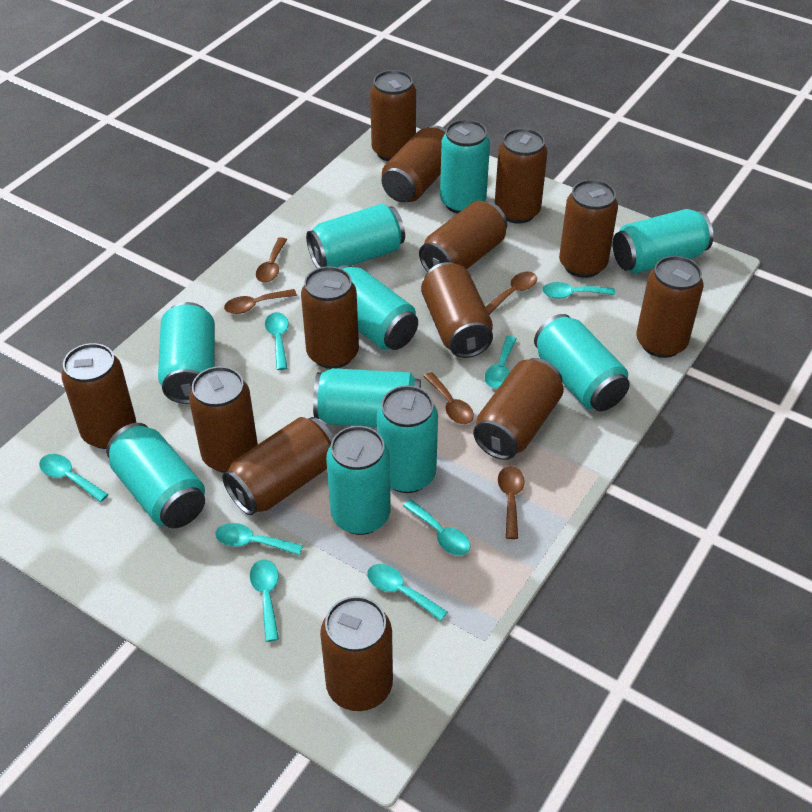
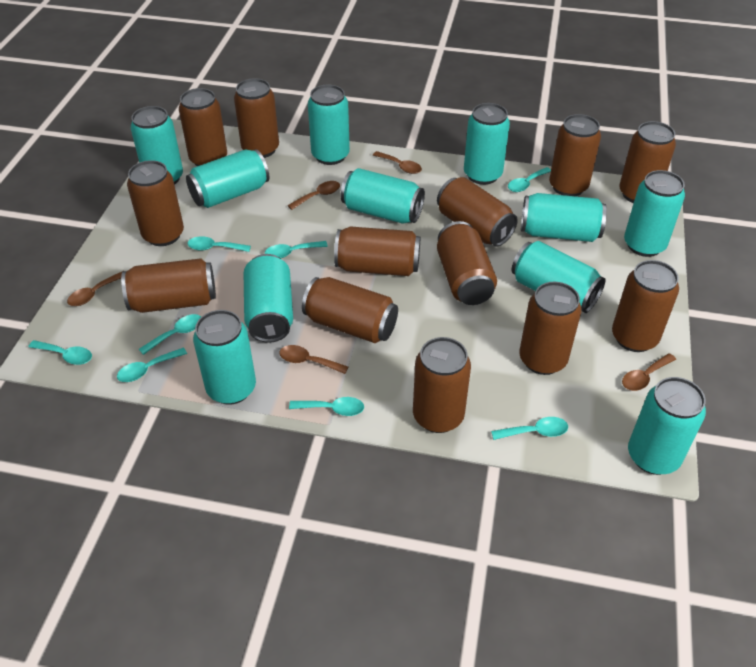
turquoise can: 10 -> 11

